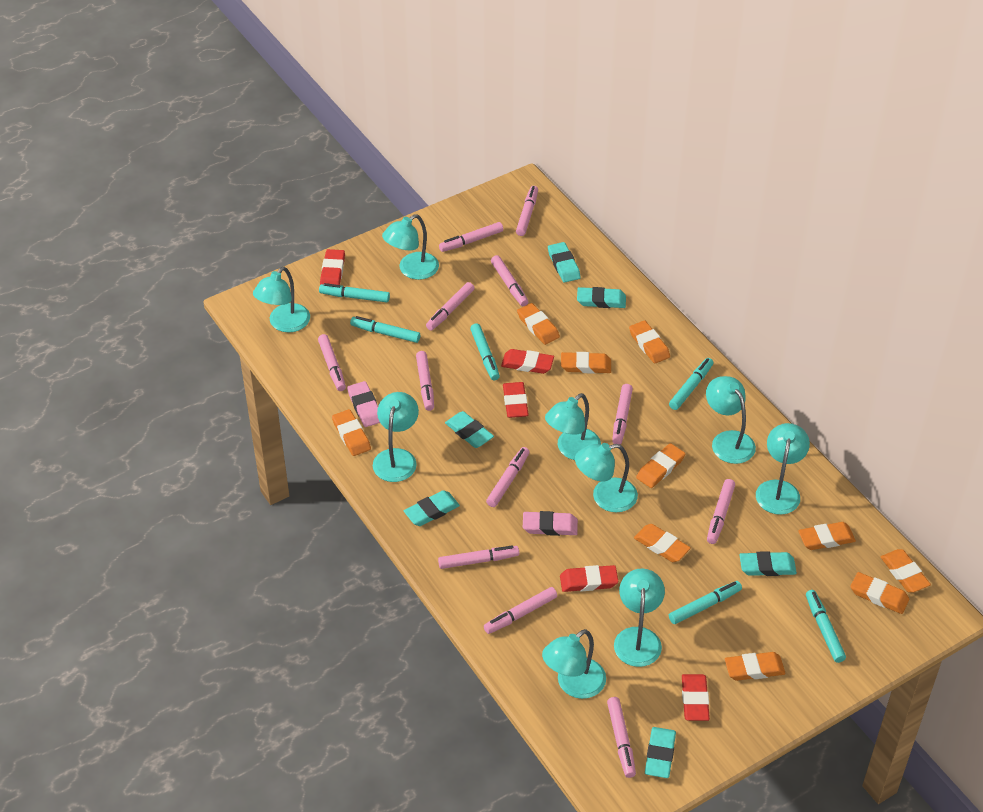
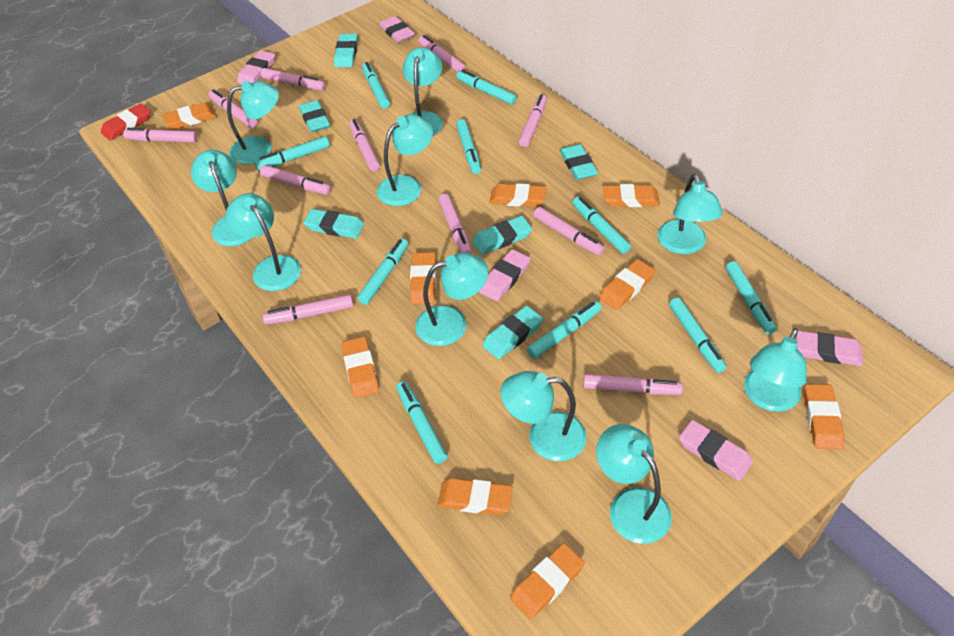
orange eraser: 10 -> 9
pink eraser: 2 -> 5
pink marker: 12 -> 11
red eraser: 5 -> 1
turquoise lamp: 9 -> 10
turquoise marker: 6 -> 10

